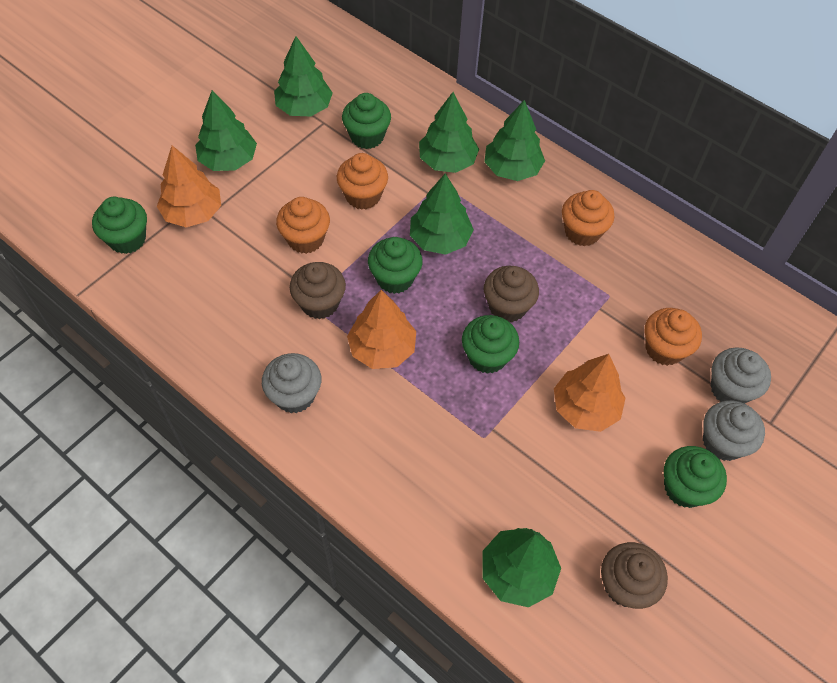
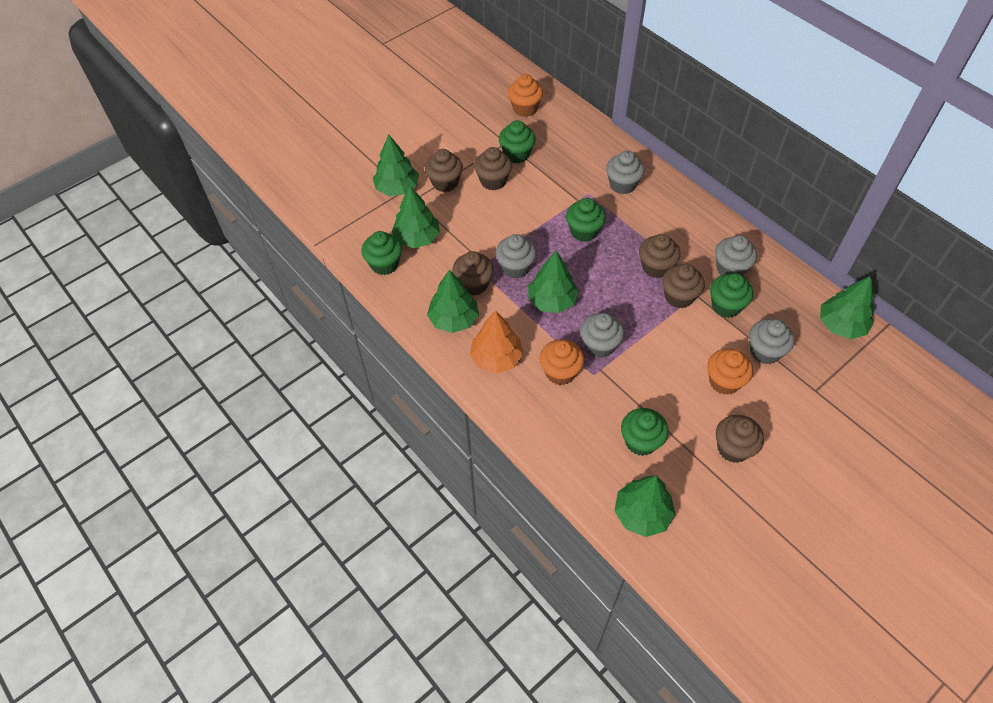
brown cupcake: 3 -> 6
grey cupcake: 3 -> 5
orange cupcake: 4 -> 3
orange tree: 3 -> 1

